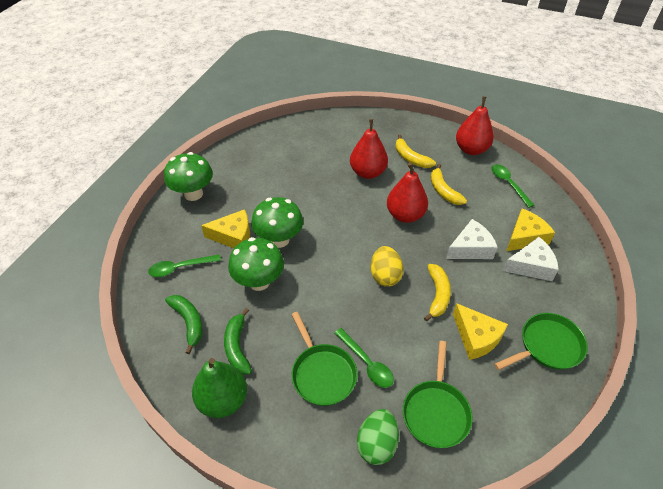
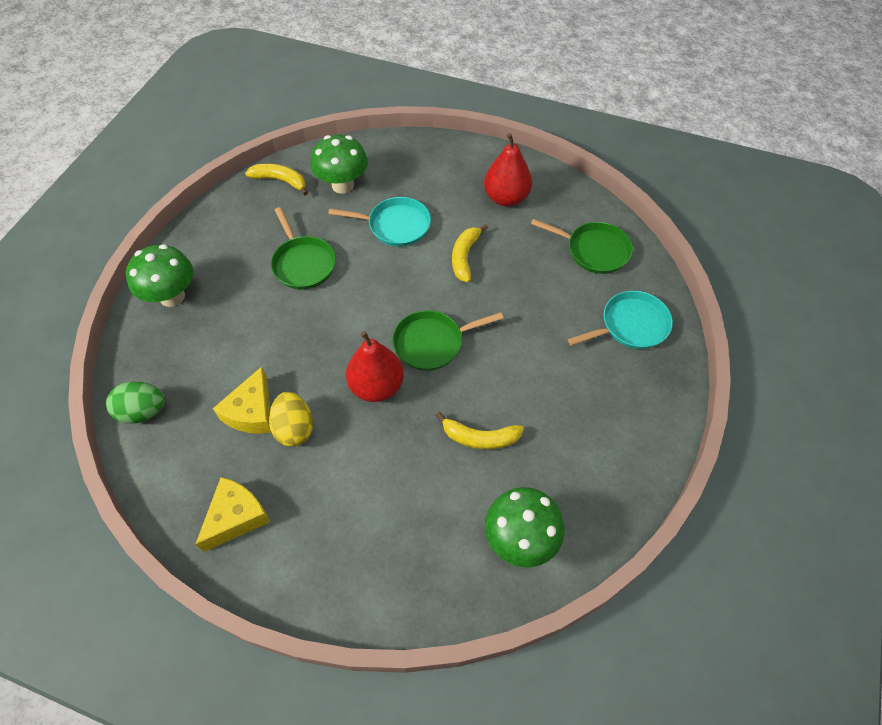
green banana: 2 -> 0
green pear: 1 -> 0
green spoon: 3 -> 0
red pear: 3 -> 2
turquoise pan: 0 -> 2
white cheese: 2 -> 0
yellow cheese: 3 -> 2

